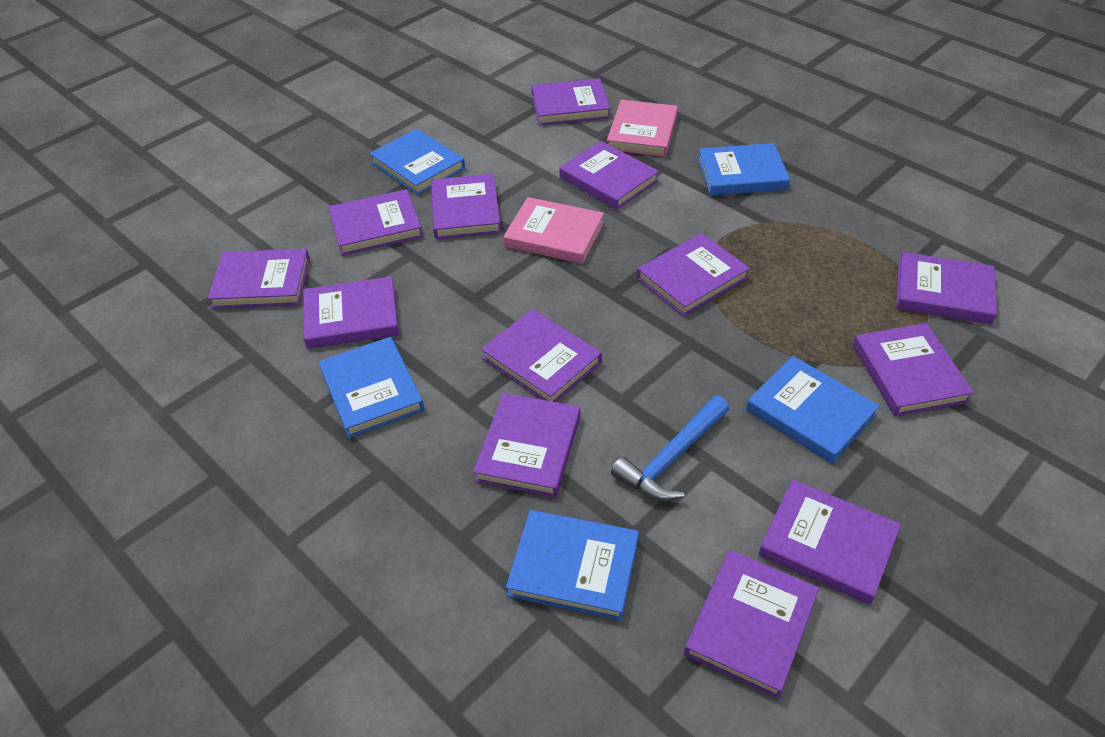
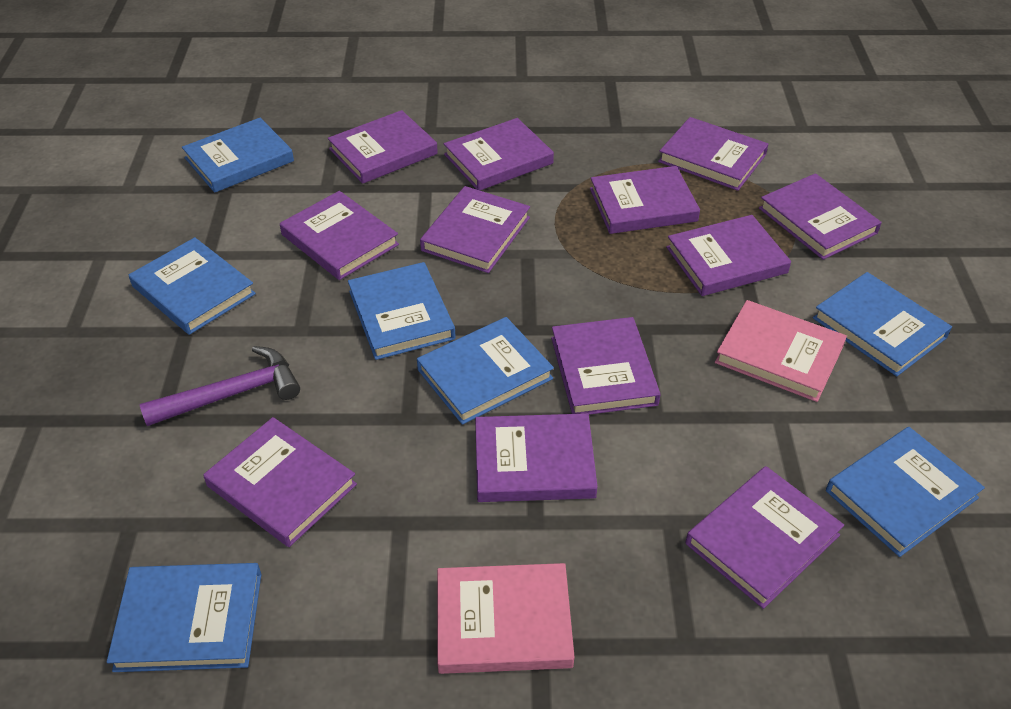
blue book: 5 -> 7
blue hammer: 1 -> 0
purple book: 13 -> 12
purple hammer: 0 -> 1

